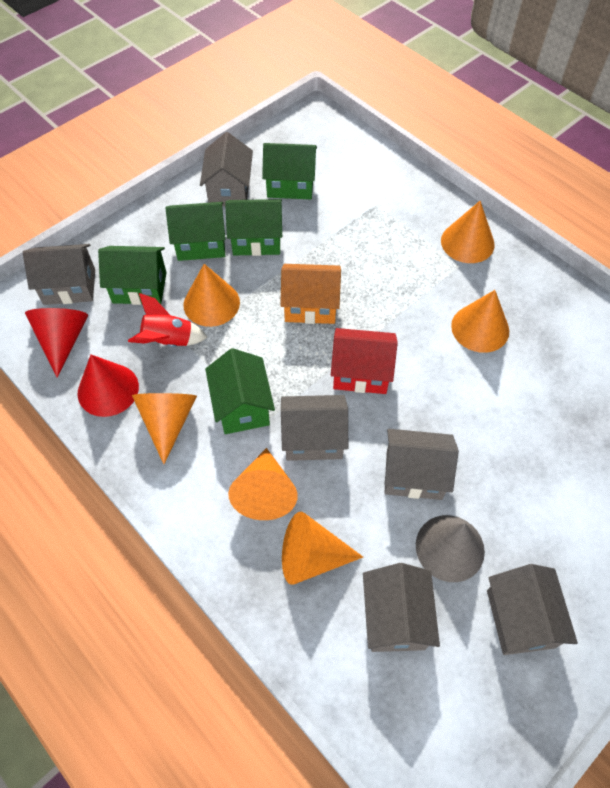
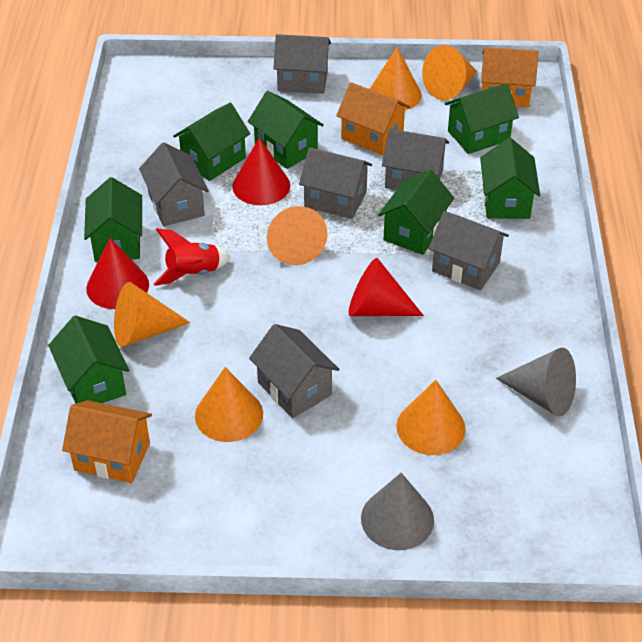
green house: 5 -> 7
grey cone: 1 -> 2
orange house: 1 -> 3
red cone: 2 -> 3
red house: 1 -> 0

